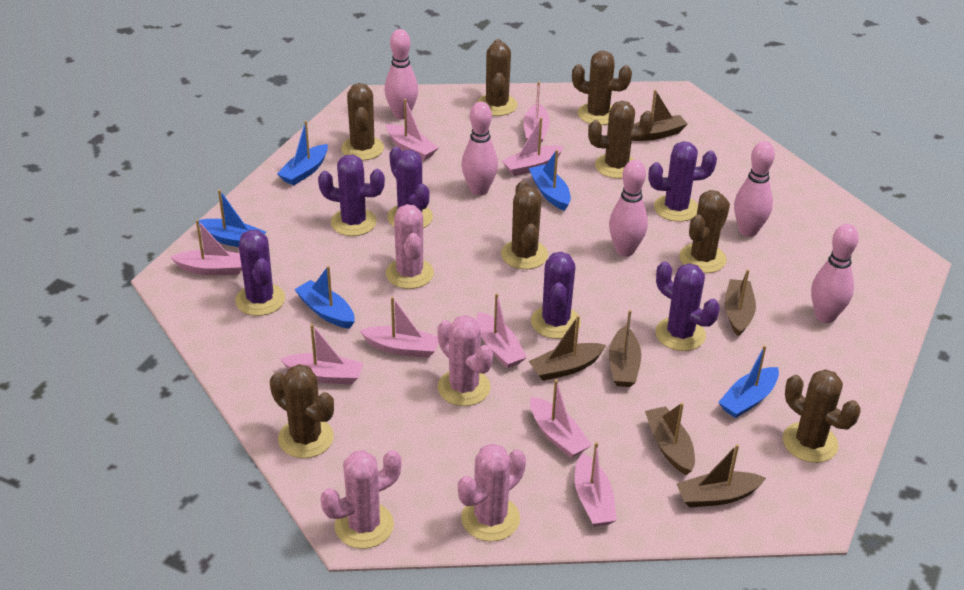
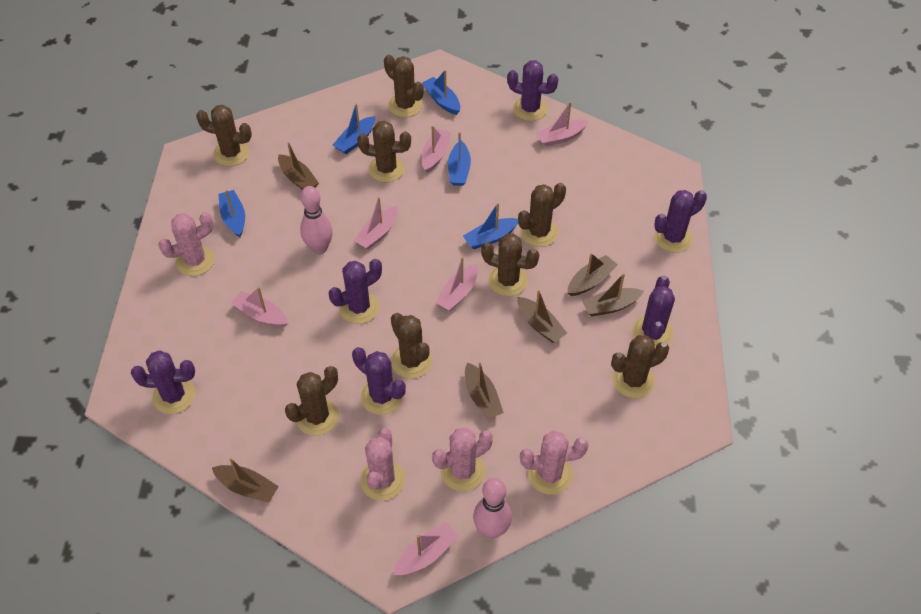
pink boat: 9 -> 6
pink bowling pin: 5 -> 2

